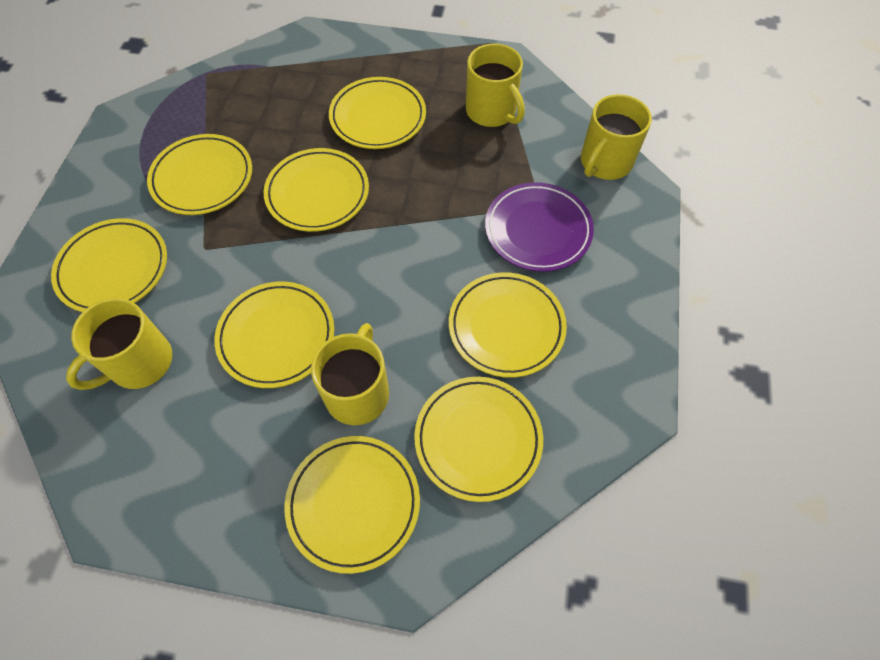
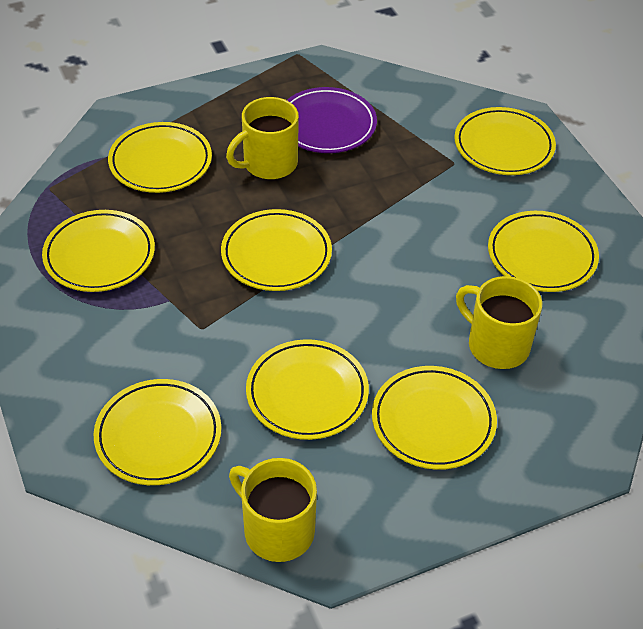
yellow mug: 4 -> 3

